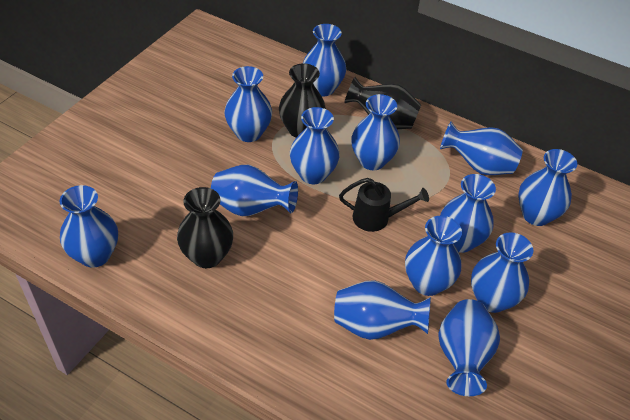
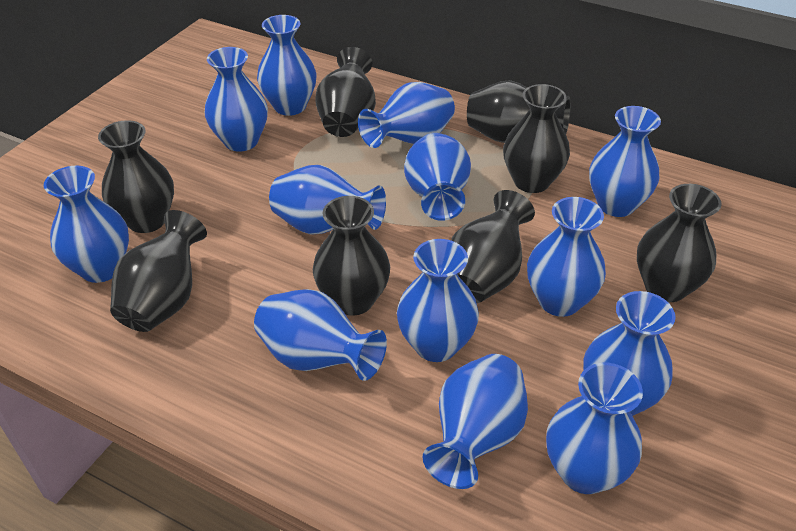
black vase: 3 -> 8
black watering can: 1 -> 0

